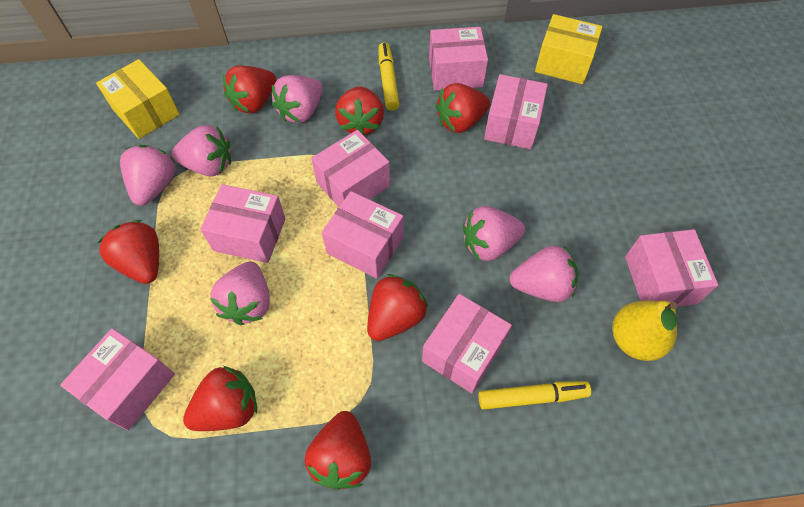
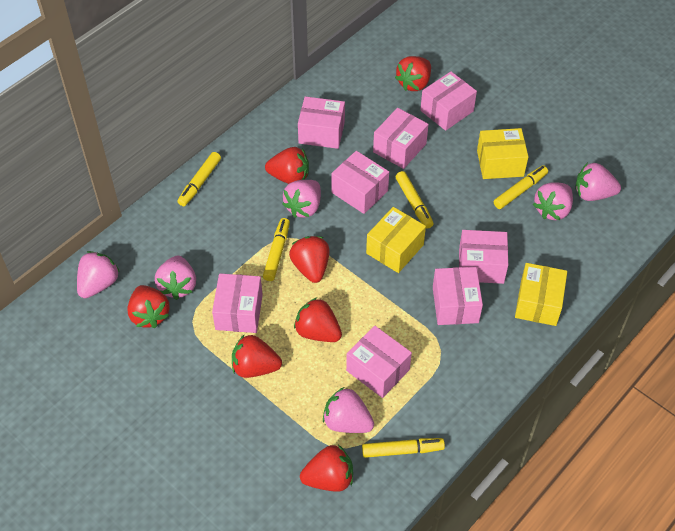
yellow box: 2 -> 3
yellow marker: 2 -> 5
yellow pear: 1 -> 0

